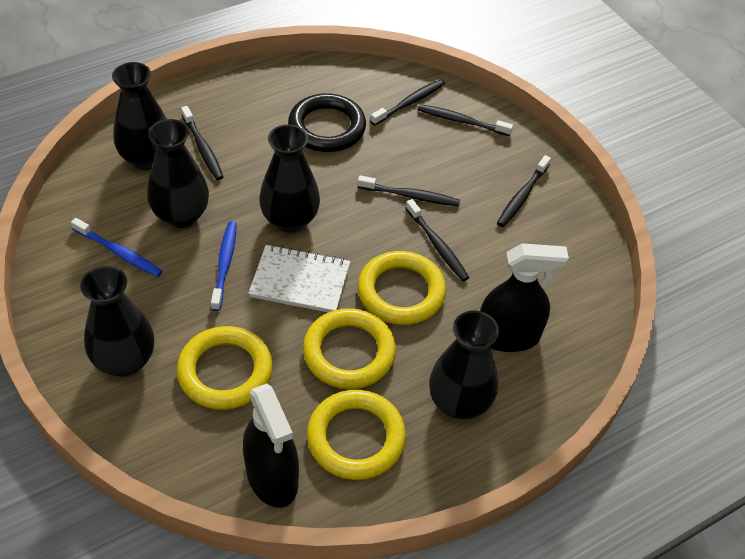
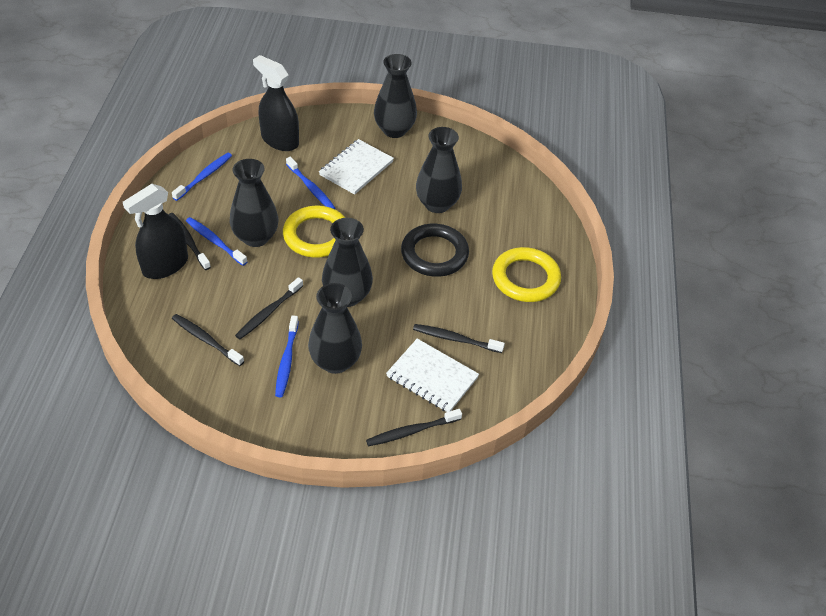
black toothbrush: 6 -> 5
blue toothbrush: 2 -> 4
white notebook: 1 -> 2
yellow ring: 4 -> 2

